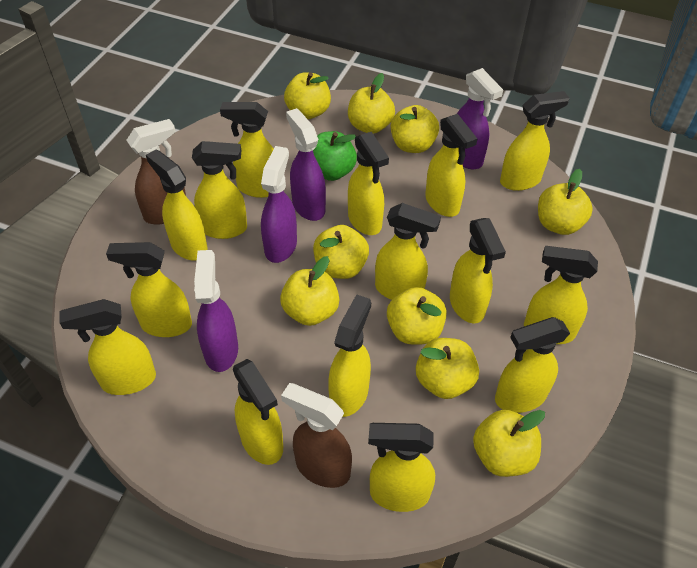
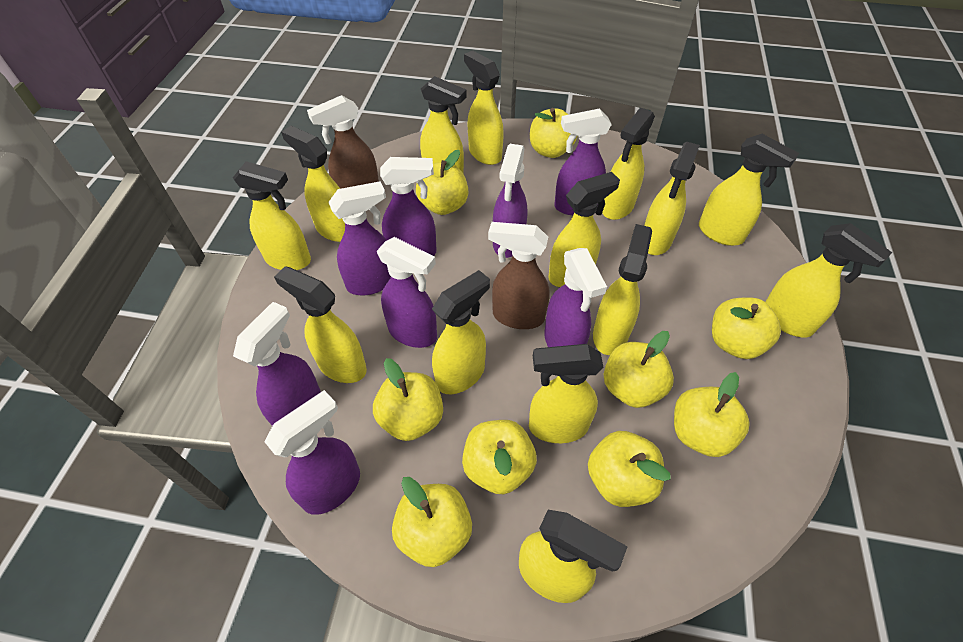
green apple: 1 -> 0
purple spray bottle: 4 -> 8
yellow spray bottle: 15 -> 14

